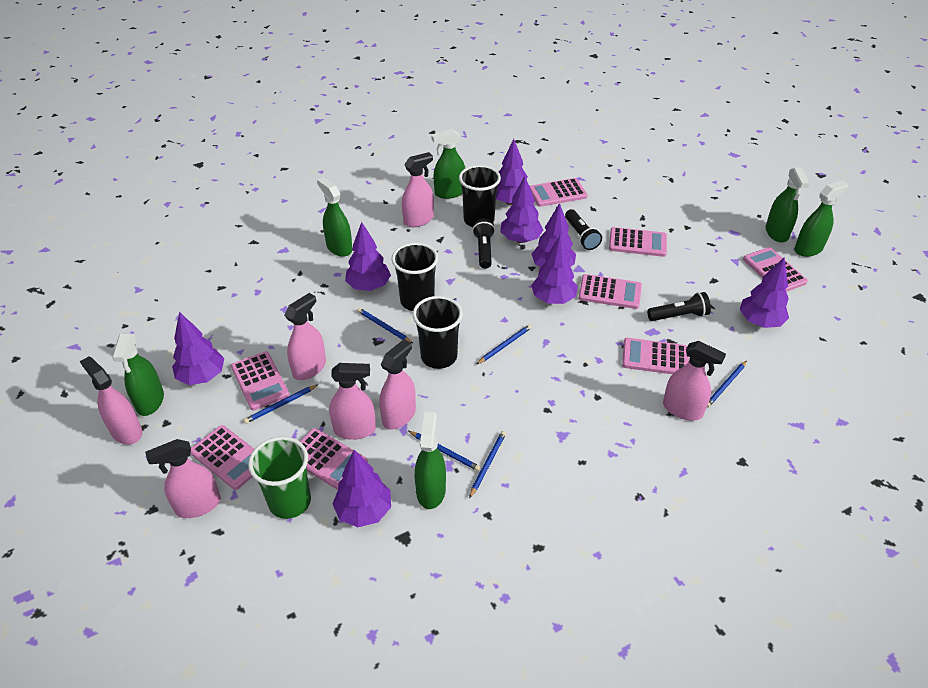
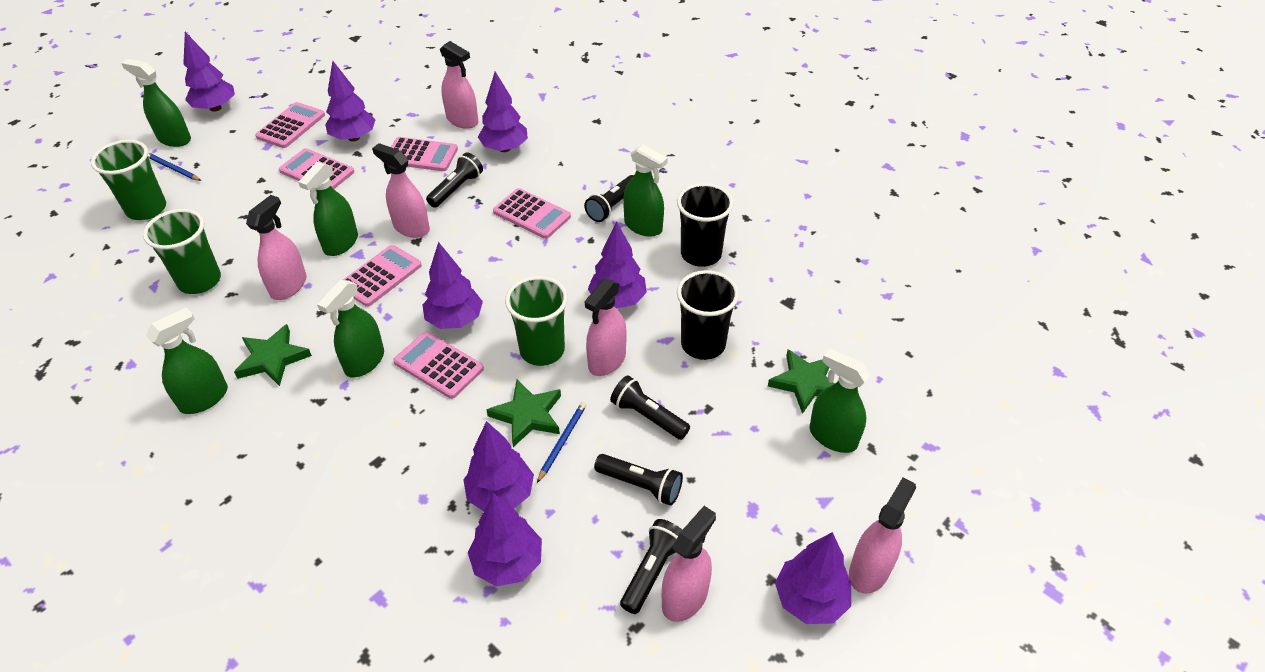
black cup: 3 -> 2
black flashlight: 3 -> 5
blue pencil: 6 -> 2
green cup: 1 -> 3
green star: 0 -> 3
pink calculator: 8 -> 6
pink spray bottle: 7 -> 6

